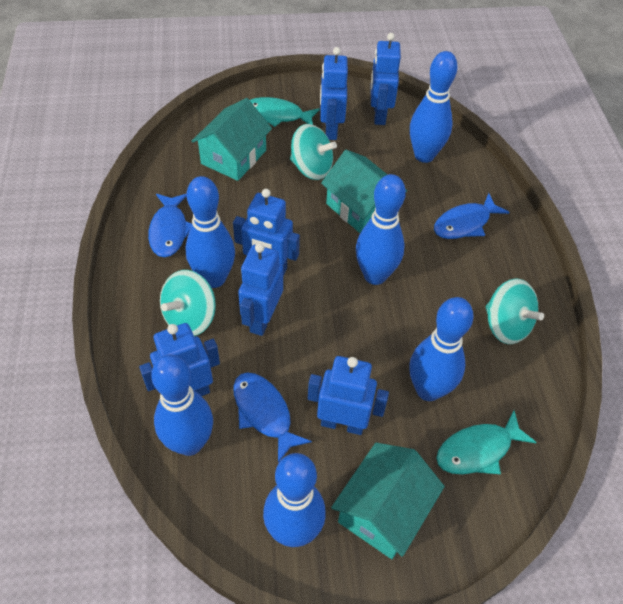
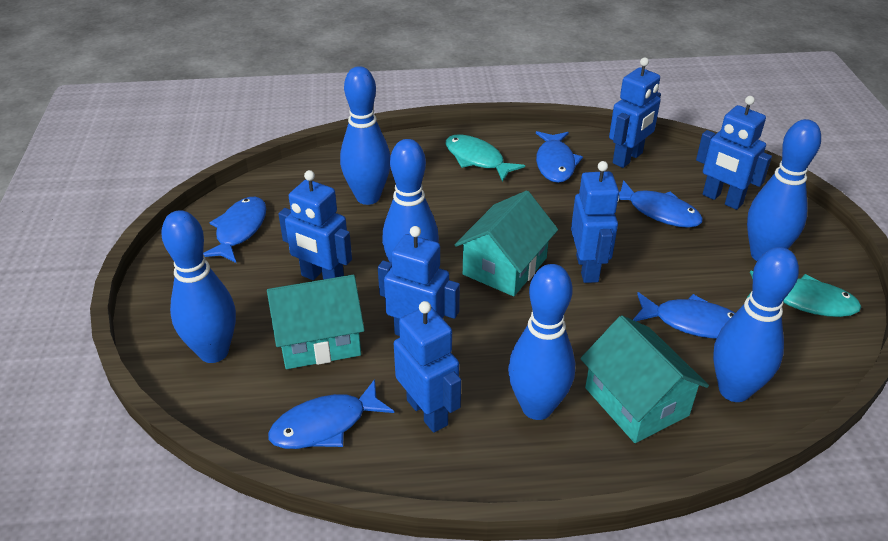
blue fish: 3 -> 5
turquoise spinning top: 3 -> 0

